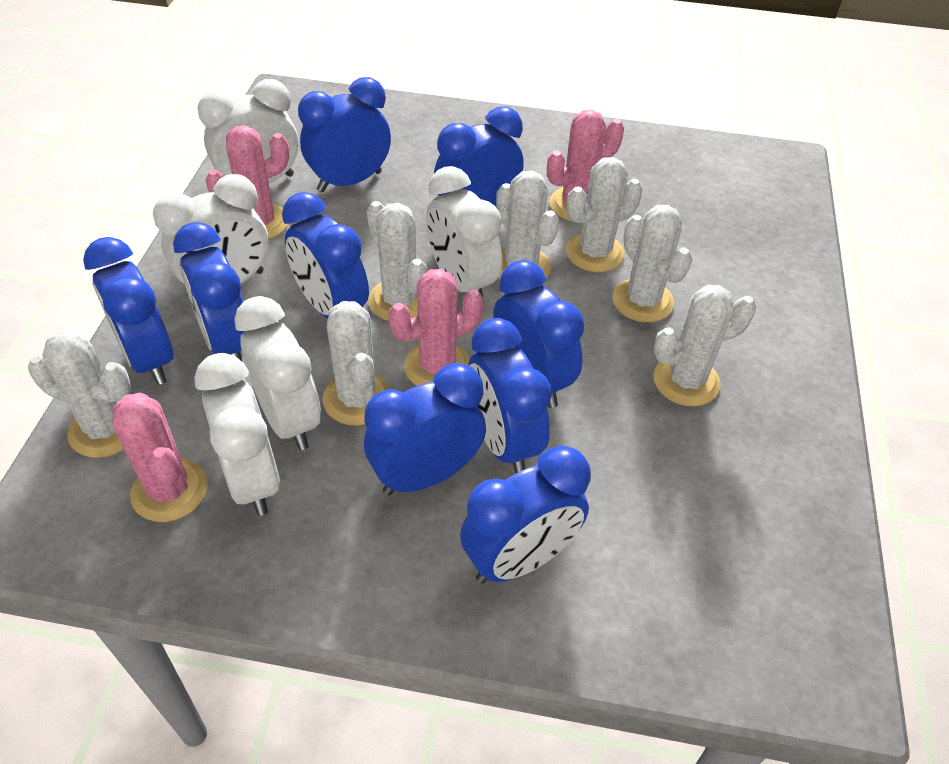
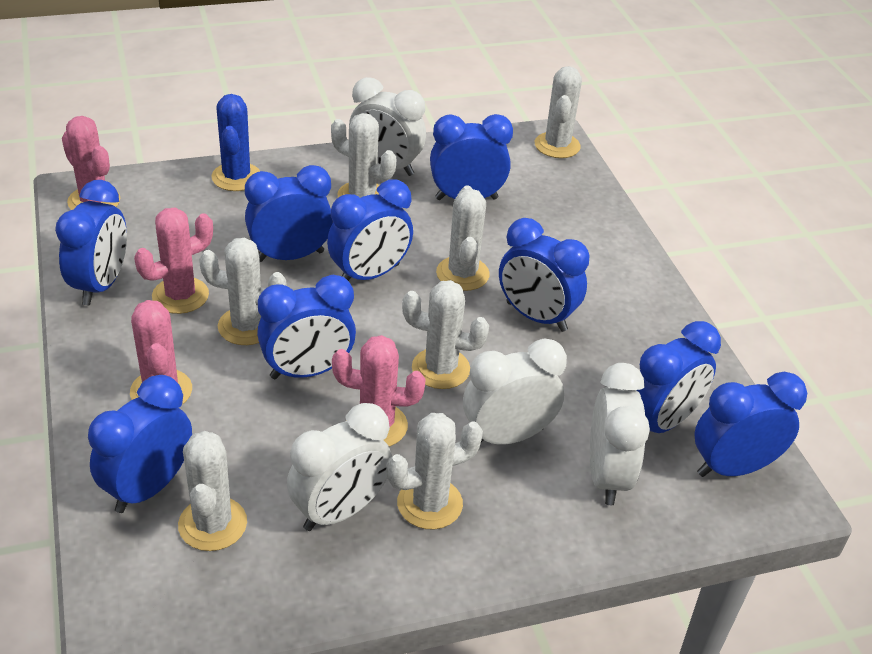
blue cactus: 0 -> 1
white clock: 5 -> 4

